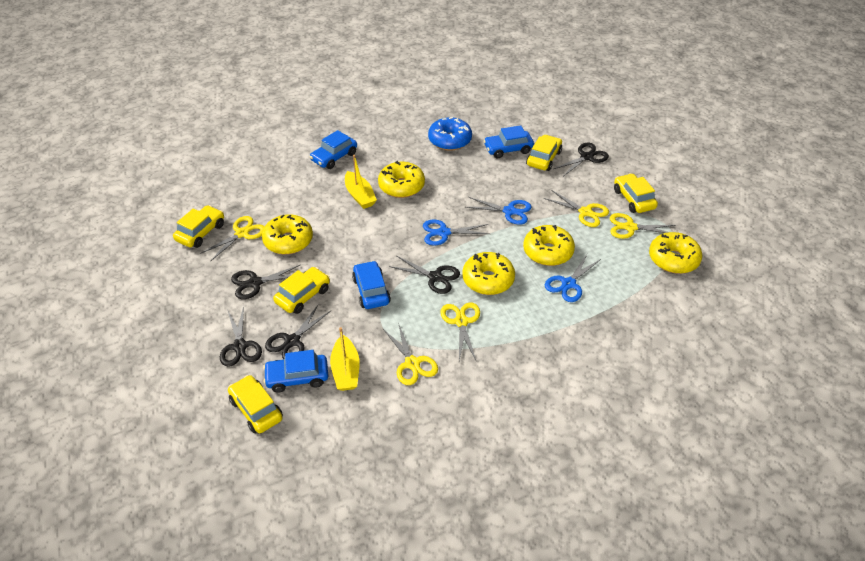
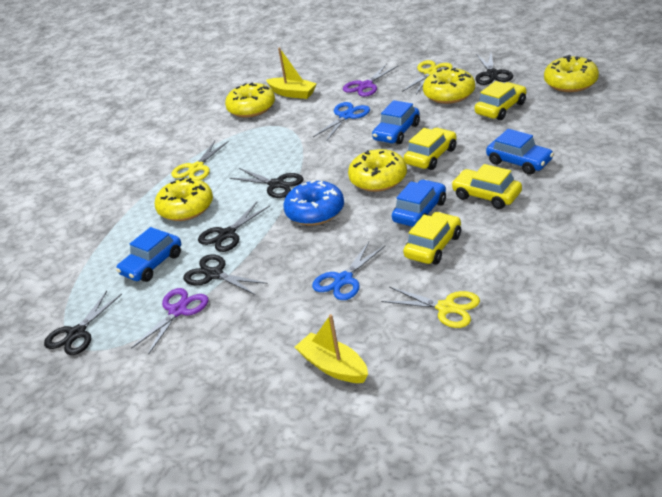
blue scissors: 3 -> 2
purple scissors: 0 -> 2
yellow car: 5 -> 4
yellow scissors: 5 -> 3

